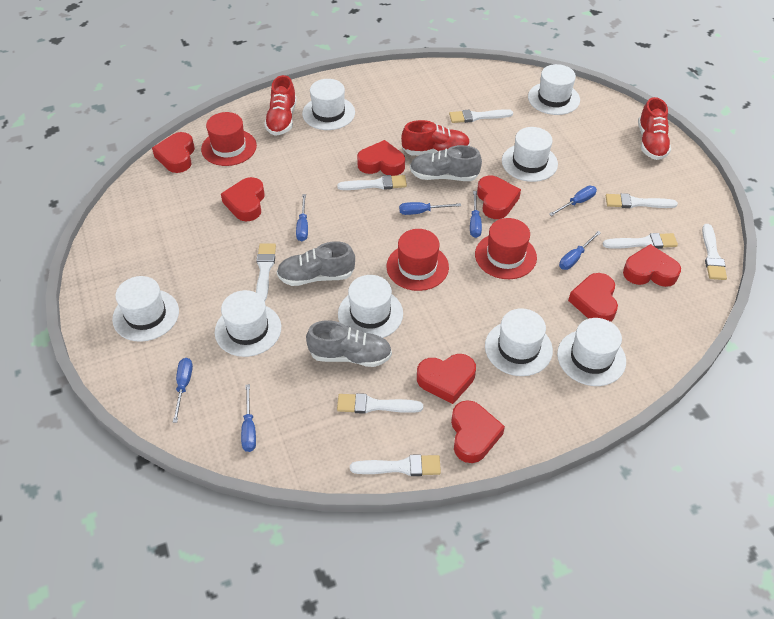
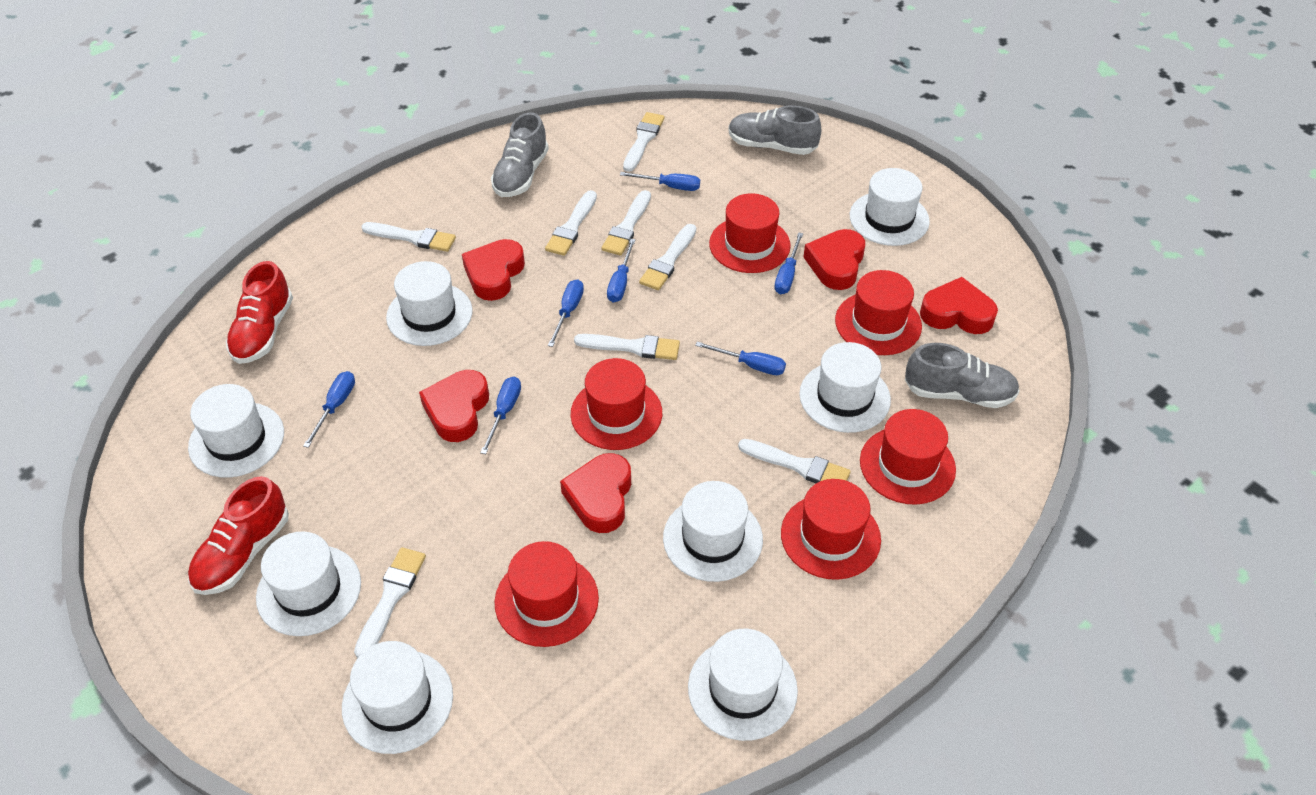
red hat: 3 -> 6
red heart: 8 -> 5
red shoe: 3 -> 2

